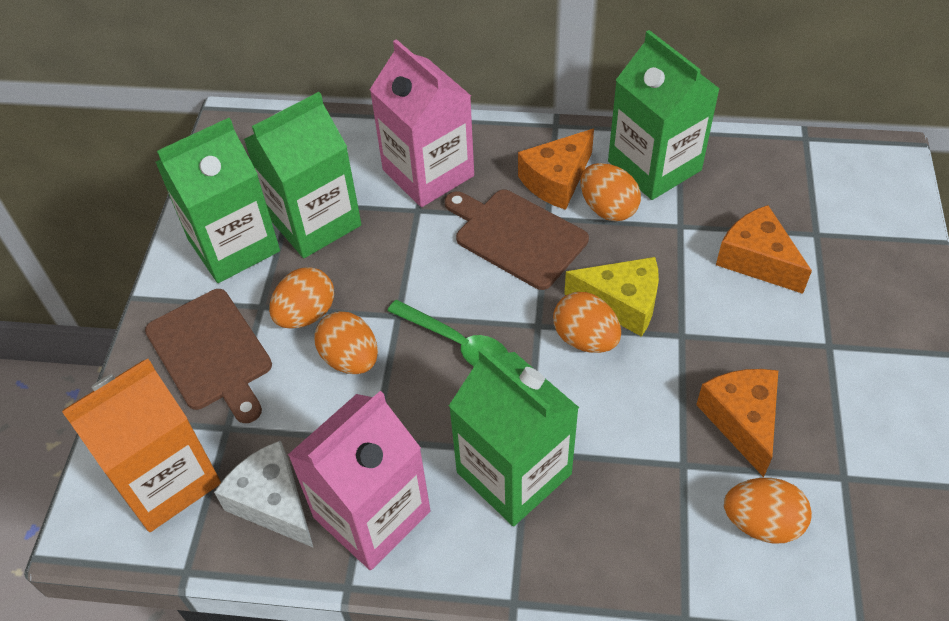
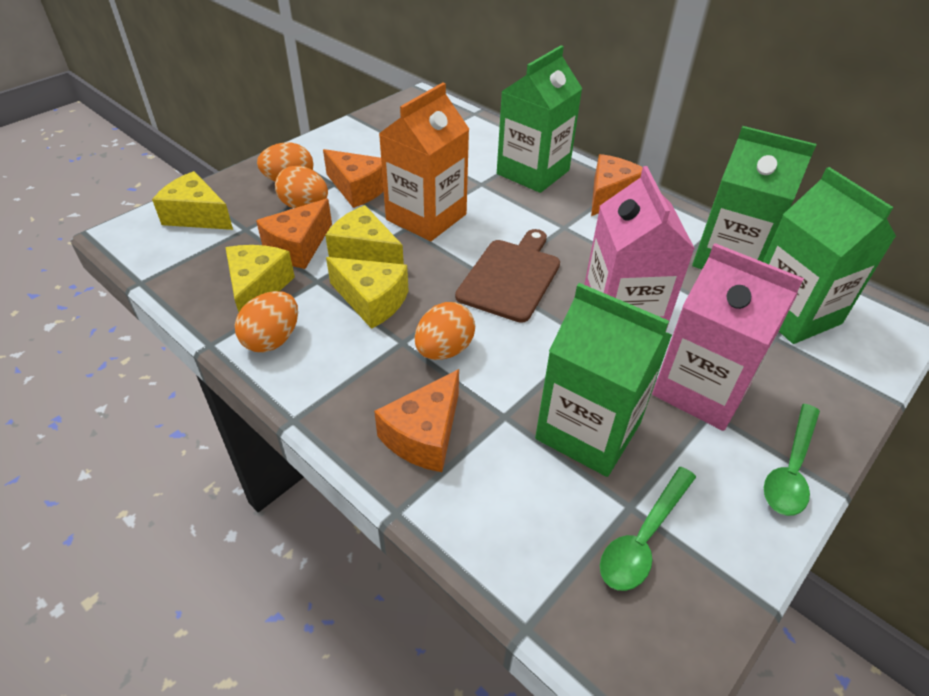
brown cutting board: 2 -> 1
green spoon: 1 -> 2
orange cheese: 3 -> 4
orange egg: 5 -> 4
white cheese: 1 -> 0
yellow cheese: 1 -> 4

